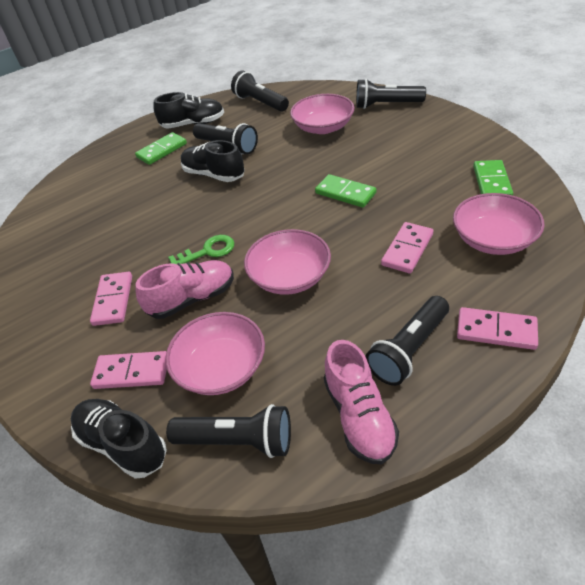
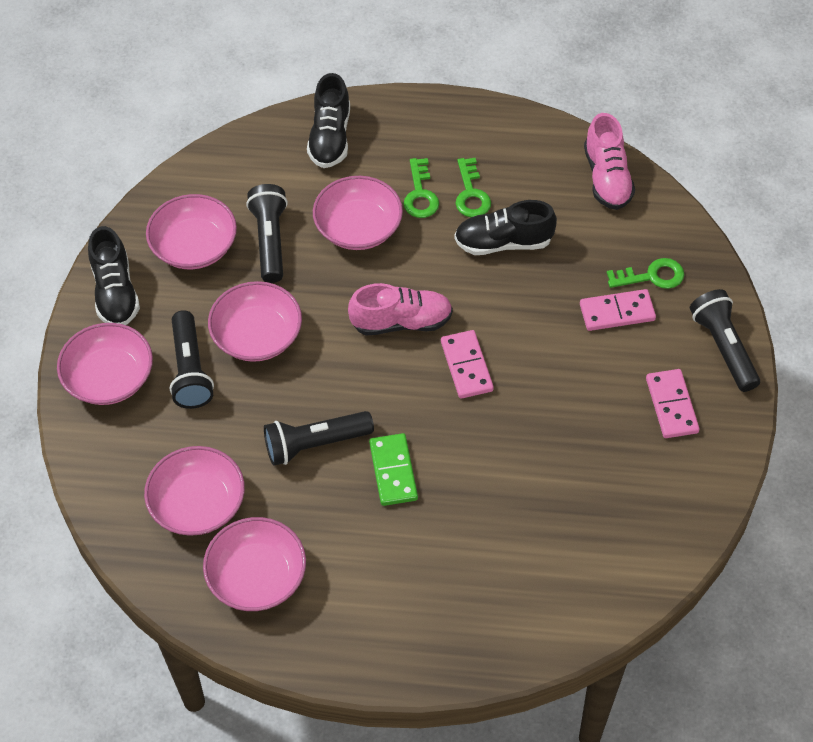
black flashlight: 5 -> 4
green domino: 3 -> 1
green key: 1 -> 3
pink bowl: 4 -> 6
pink domino: 4 -> 3

